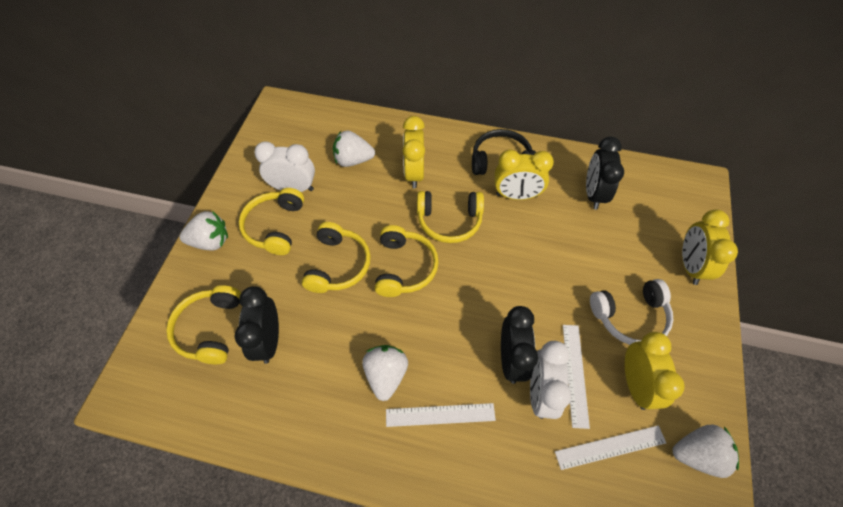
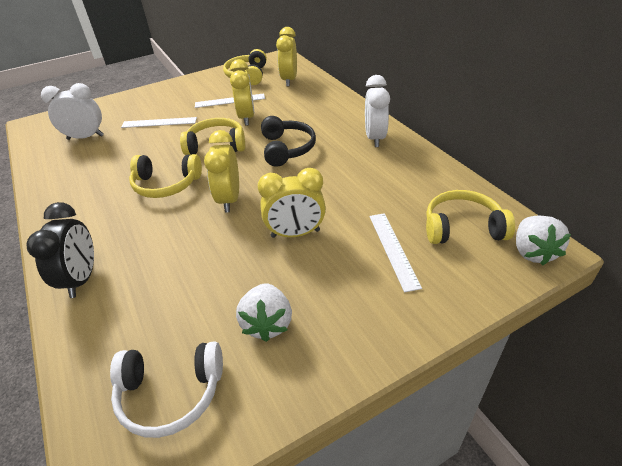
black clock: 3 -> 1
white strawberry: 4 -> 2
yellow headphones: 5 -> 4

